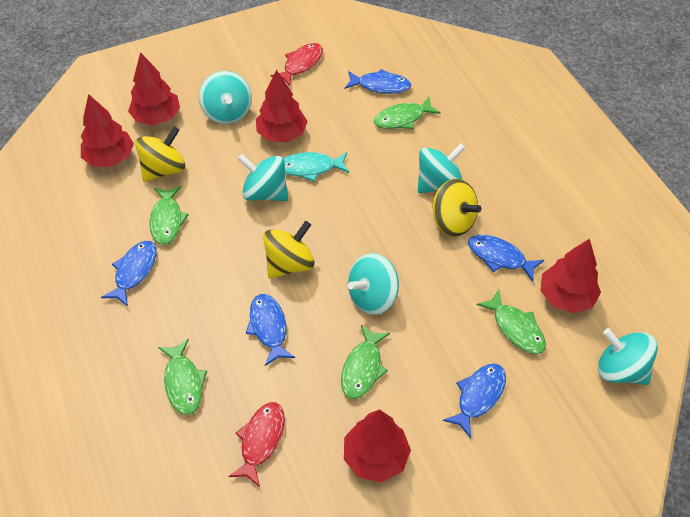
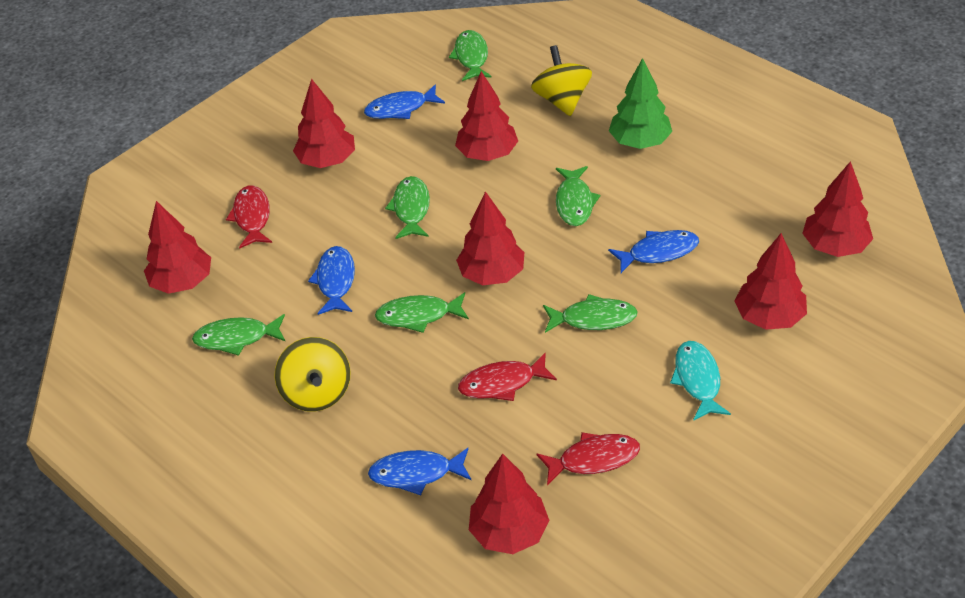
blue fish: 5 -> 4
green fish: 5 -> 6
green tree: 0 -> 1
red fish: 2 -> 3
red tree: 5 -> 7
turquoise spinning top: 5 -> 0
yellow spinning top: 3 -> 2

